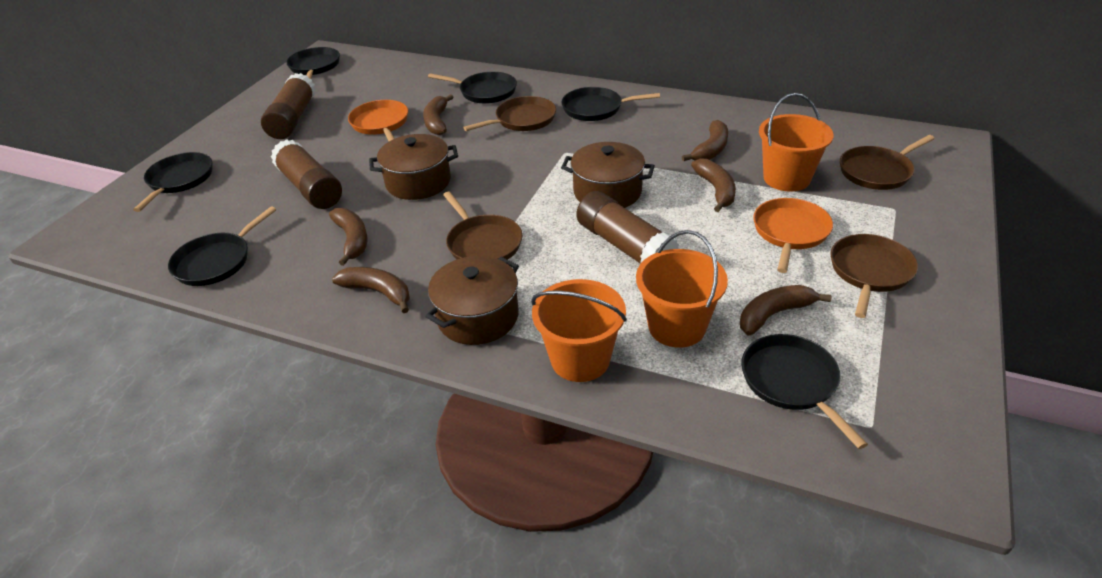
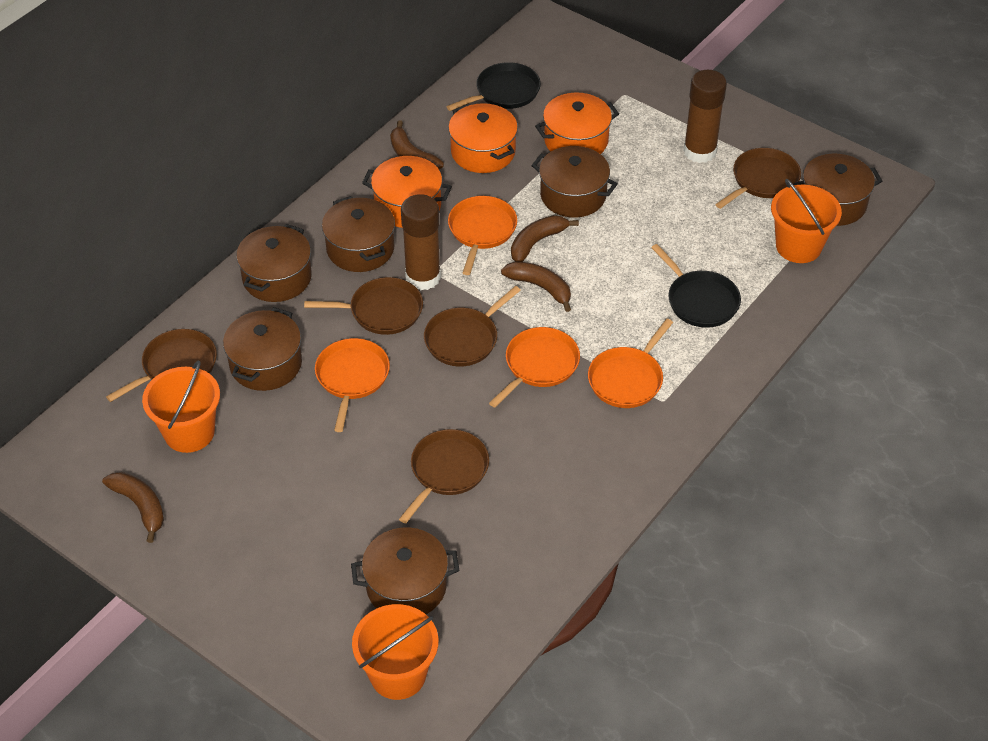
black pan: 6 -> 2
brown banana: 6 -> 4
brown glue stick: 3 -> 2
brown pan: 4 -> 5
brown pot: 3 -> 6
orange pan: 2 -> 4
orange pot: 0 -> 3

